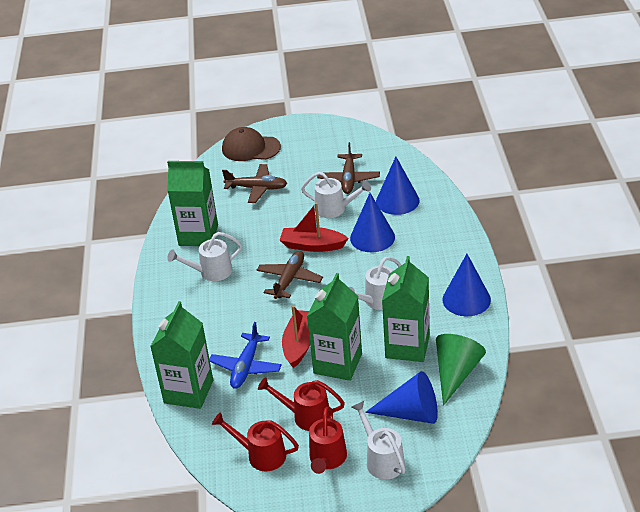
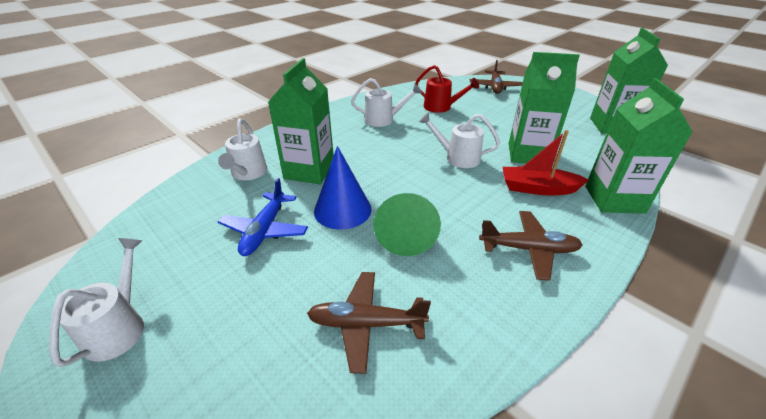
blue cone: 4 -> 1
brown cap: 1 -> 0
red boat: 2 -> 1
red watering can: 3 -> 1

